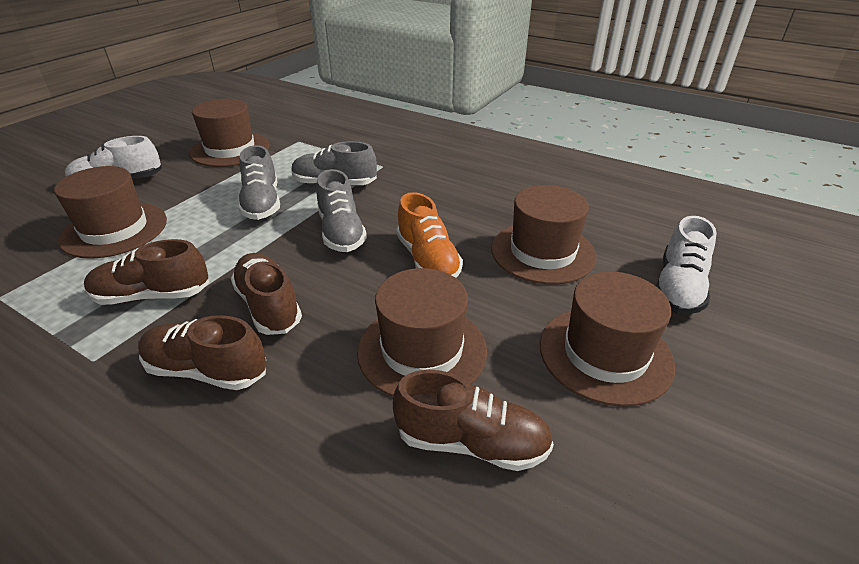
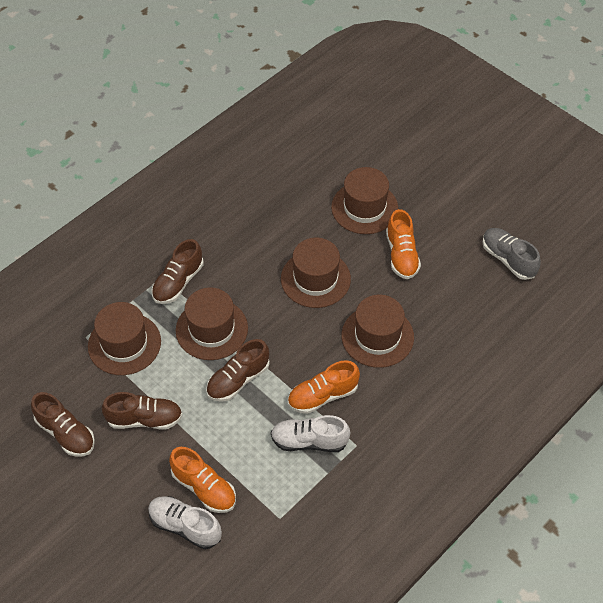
grey shoe: 3 -> 1
orange shoe: 1 -> 3

